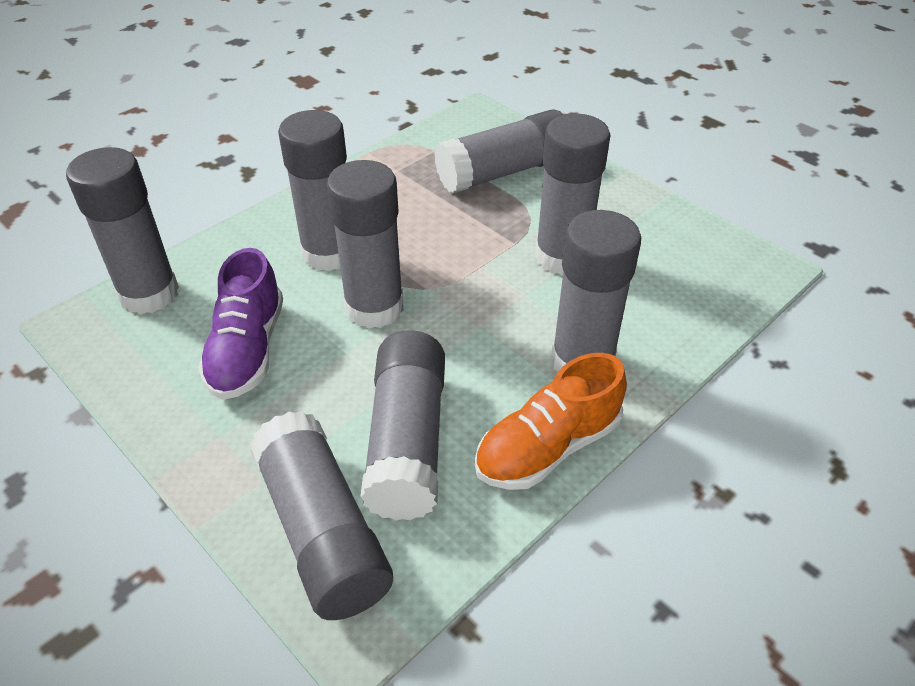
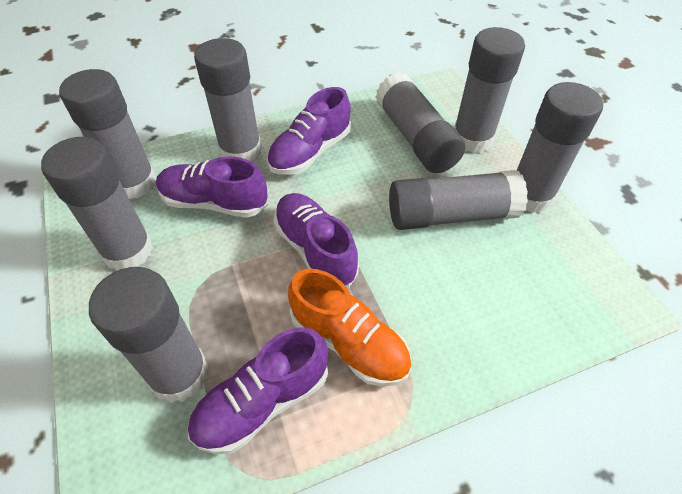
purple shoe: 1 -> 4

